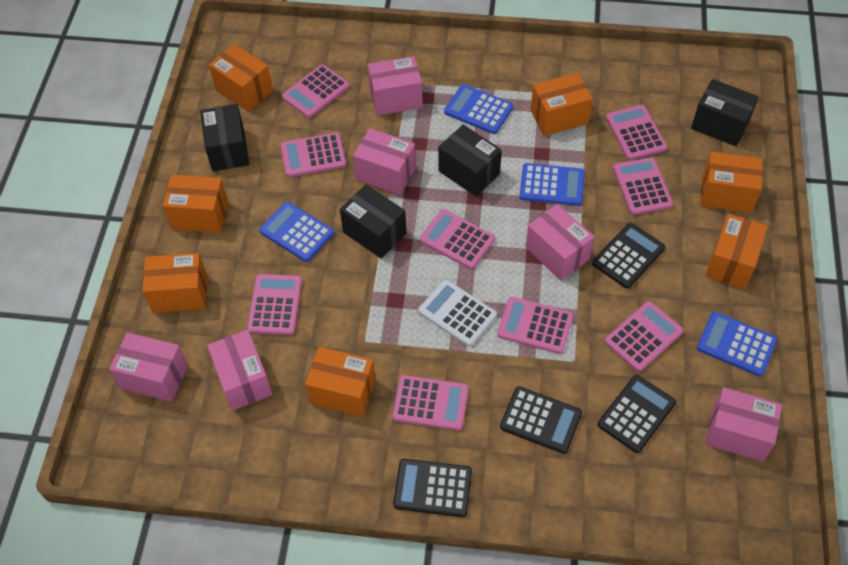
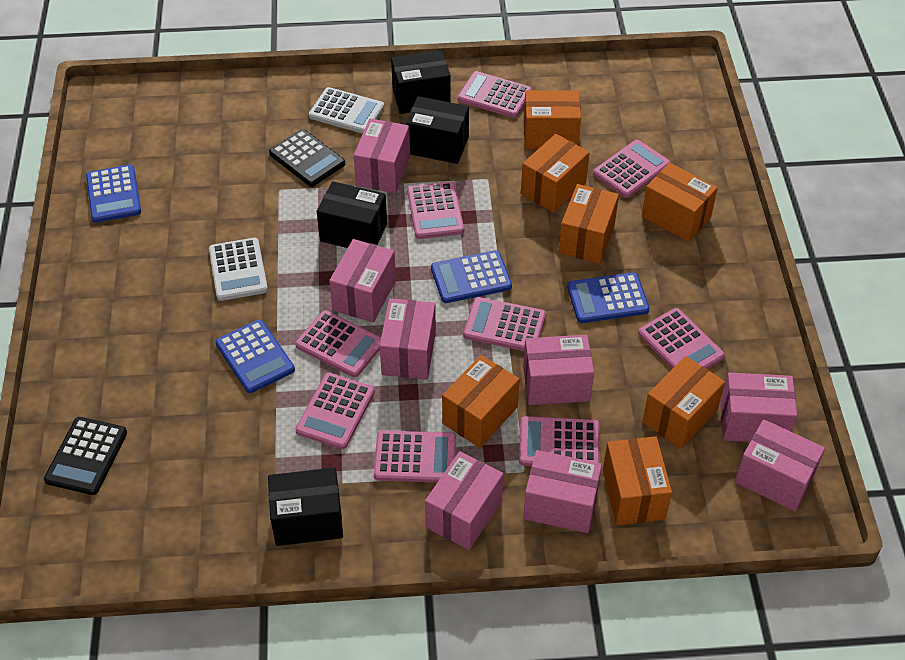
black calculator: 4 -> 2
pink box: 6 -> 8
white calculator: 1 -> 2

